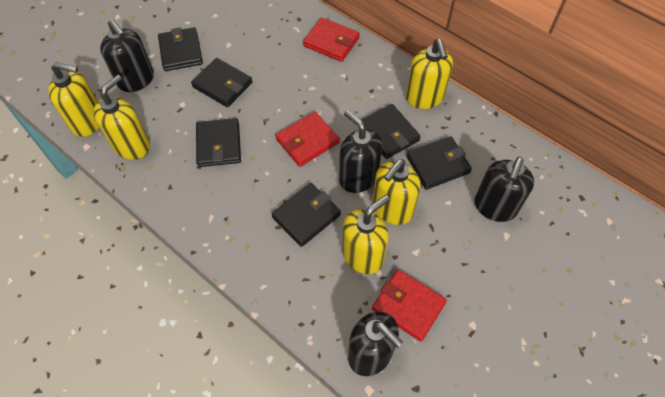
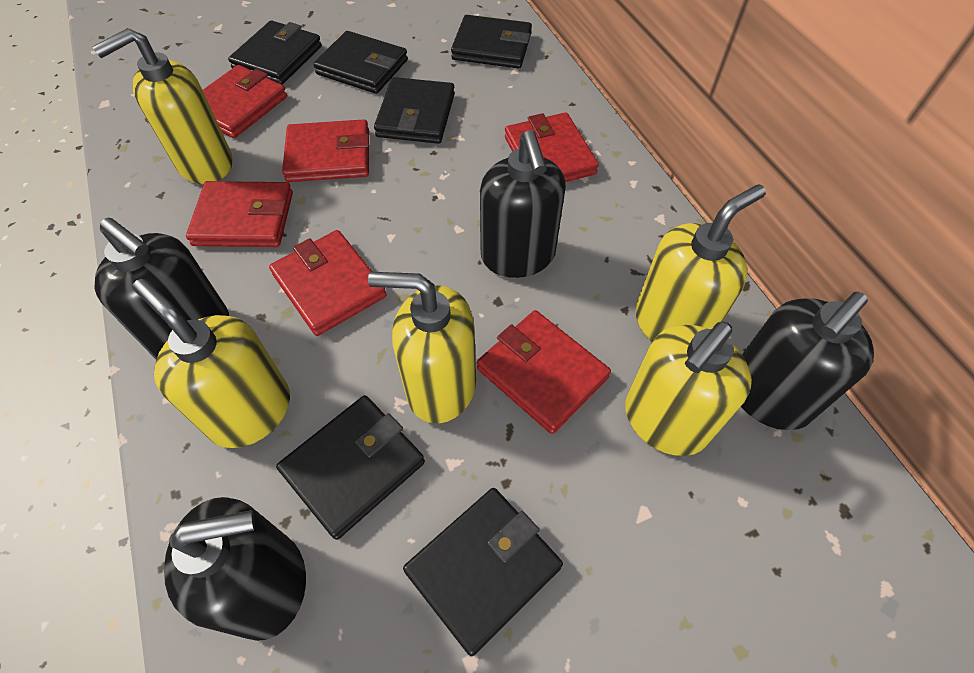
red wallet: 3 -> 6

